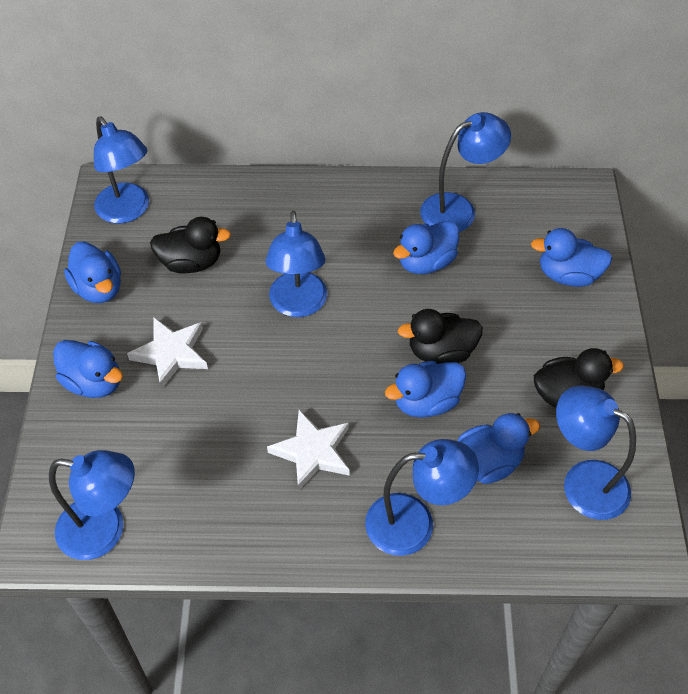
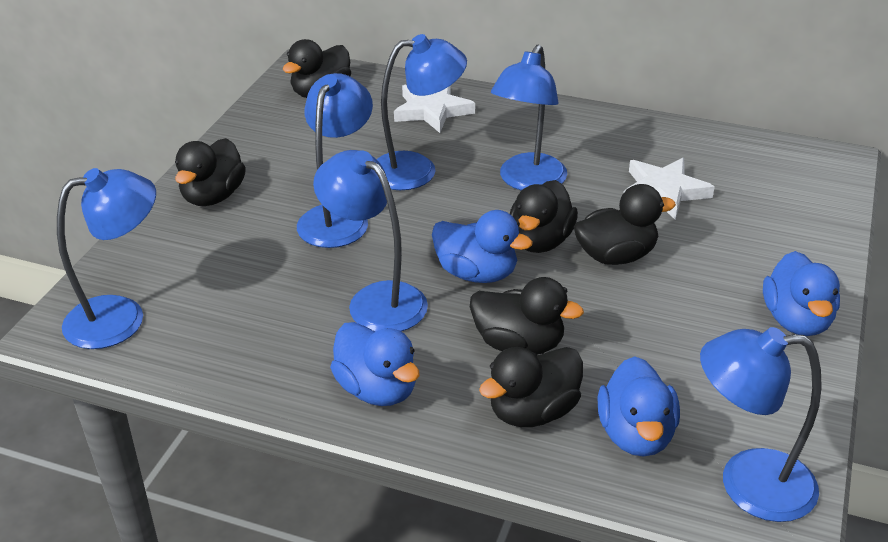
black duck: 3 -> 6
blue duck: 6 -> 4

